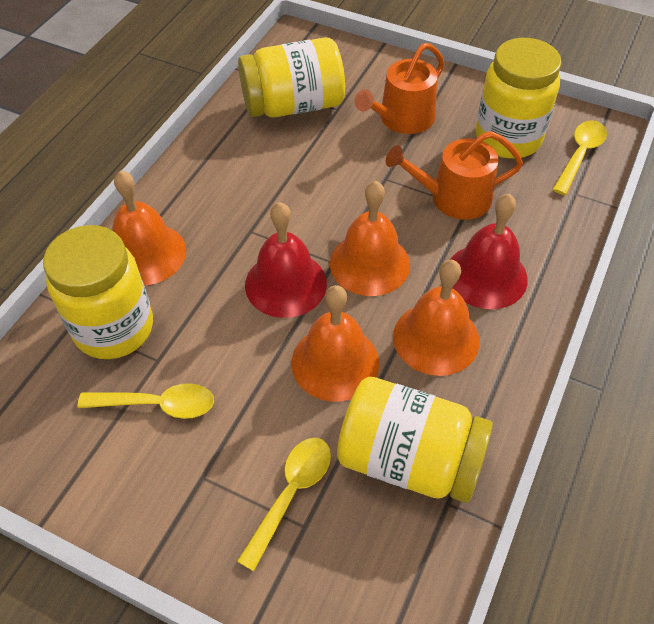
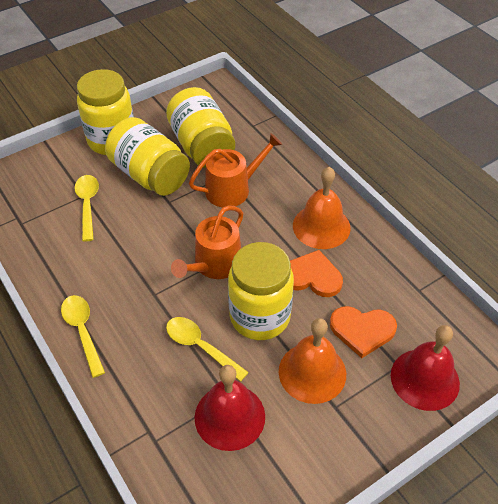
orange bell: 4 -> 2
orange heart: 0 -> 2

